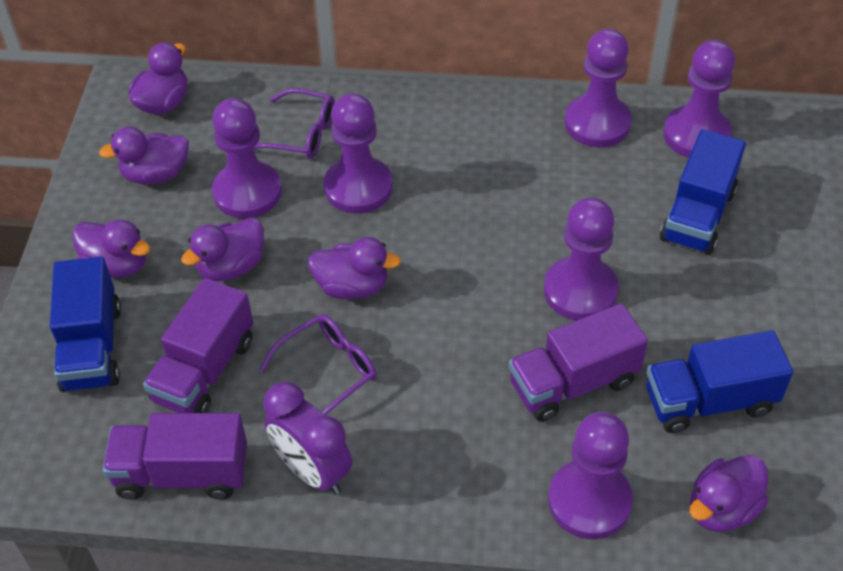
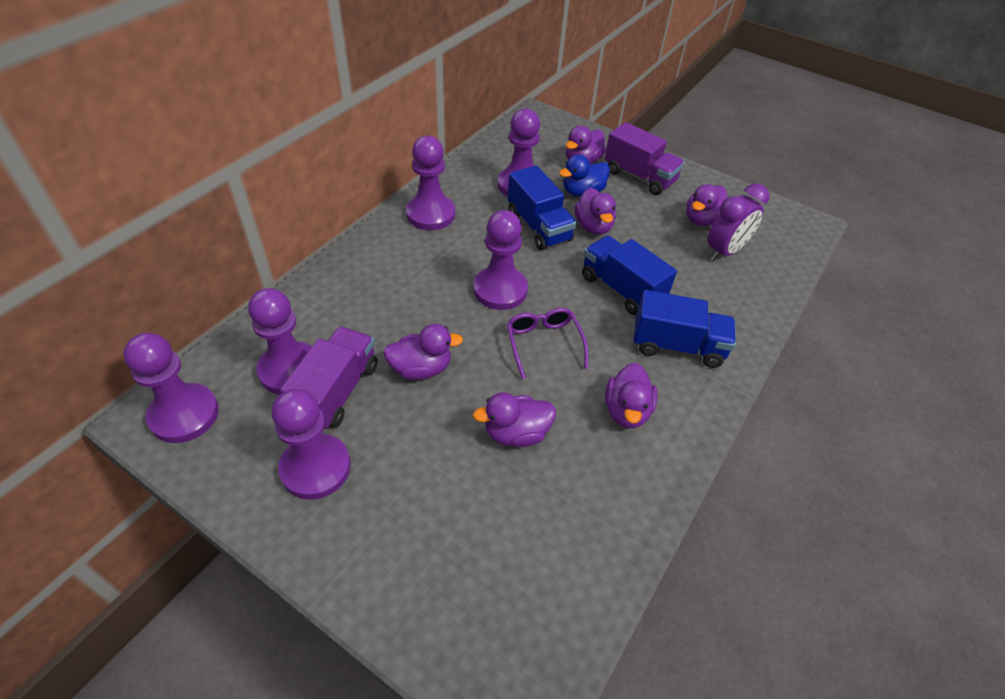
blue duck: 0 -> 1
purple glasses: 2 -> 1
purple truck: 3 -> 2

